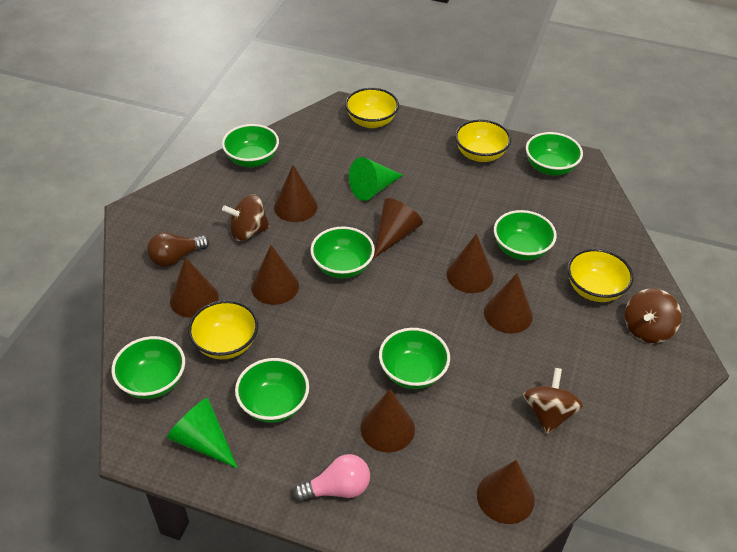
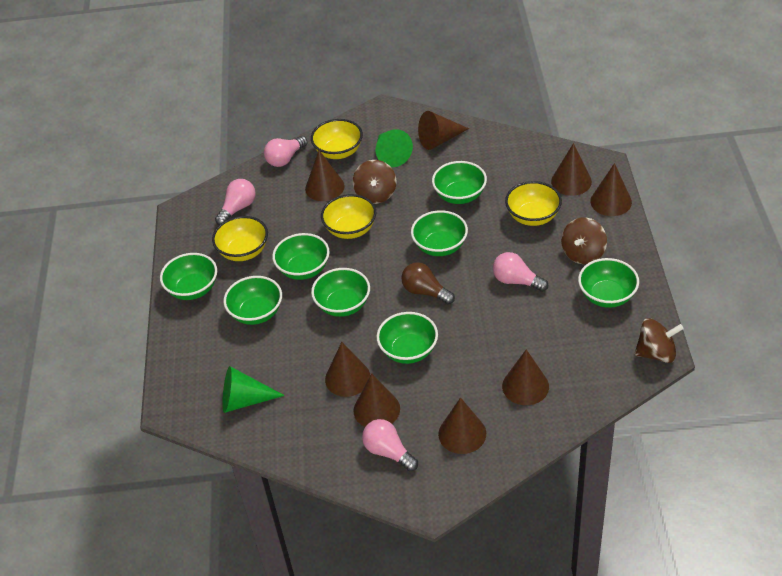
green bowl: 7 -> 8
pink light bulb: 1 -> 4

